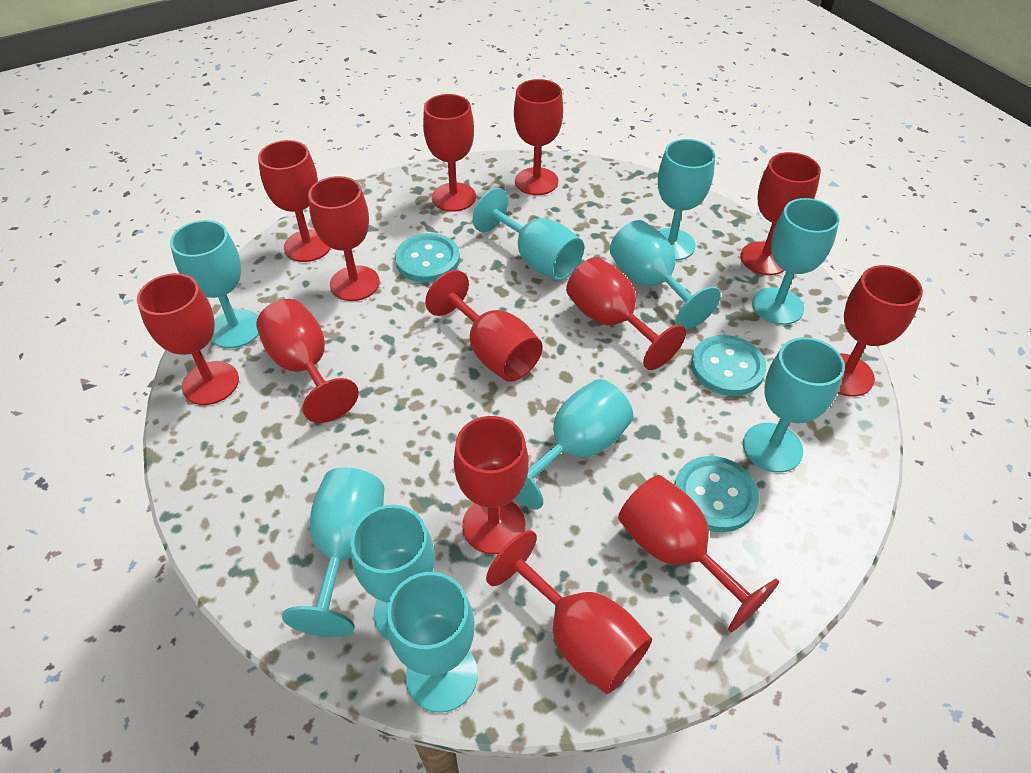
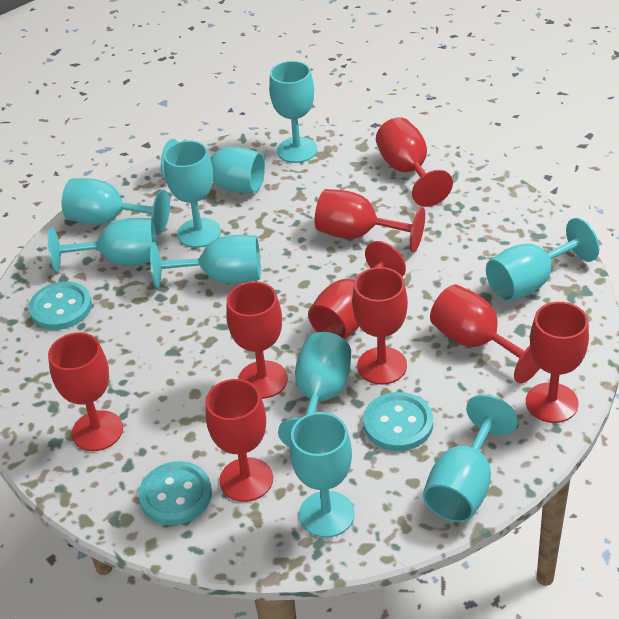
red goblet: 13 -> 9

